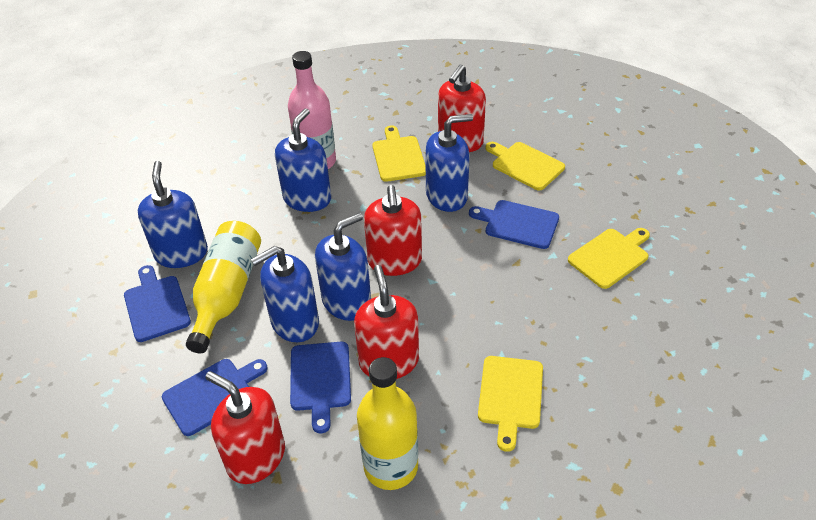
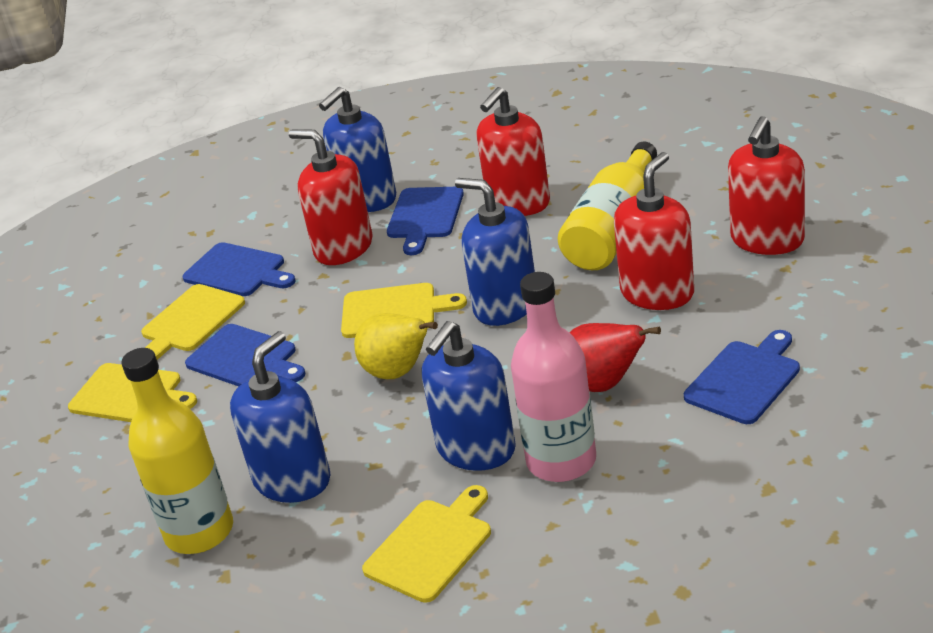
blue soap dispenser: 5 -> 4
red pear: 0 -> 1
yellow pear: 0 -> 1

